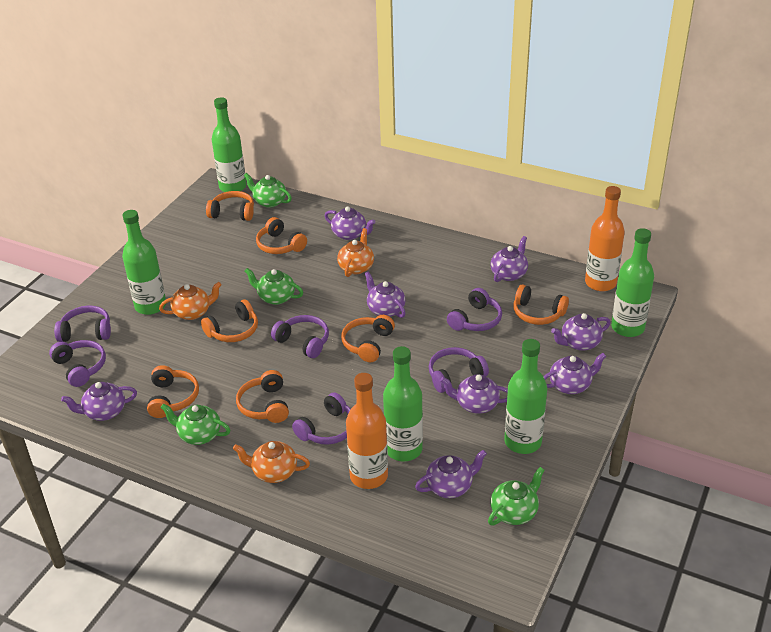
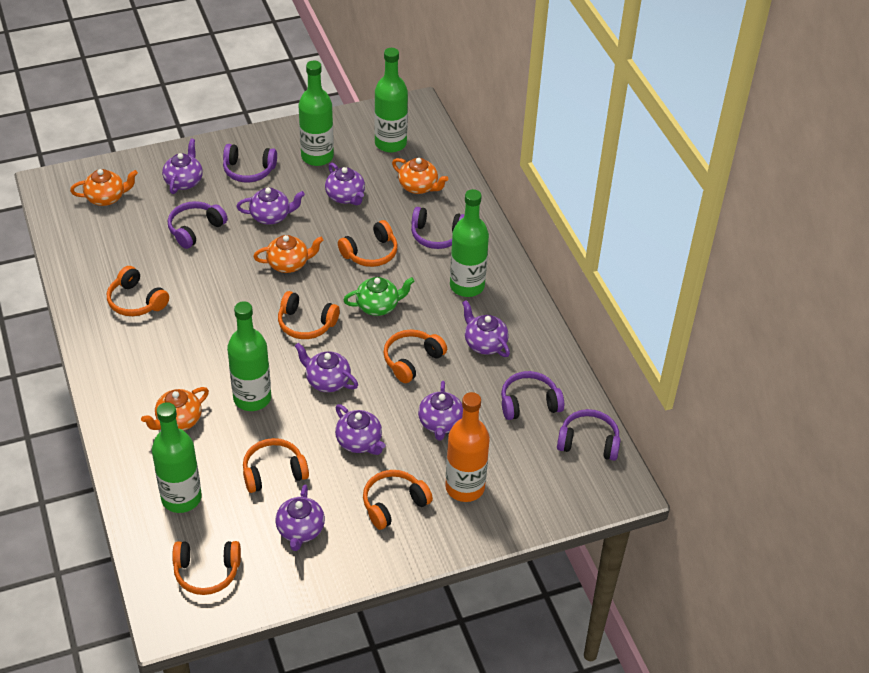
green teapot: 4 -> 1
orange bottle: 2 -> 1
orange teapot: 3 -> 4
purple headphones: 6 -> 5

